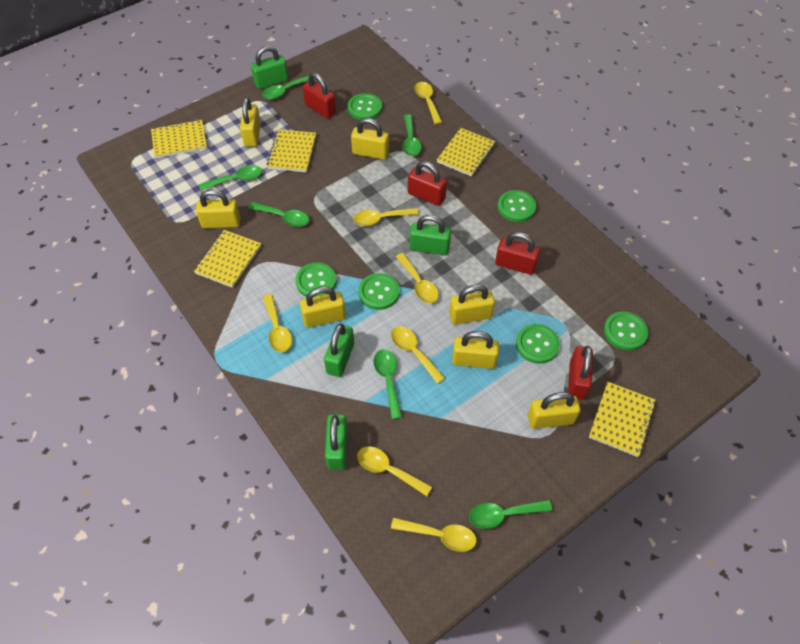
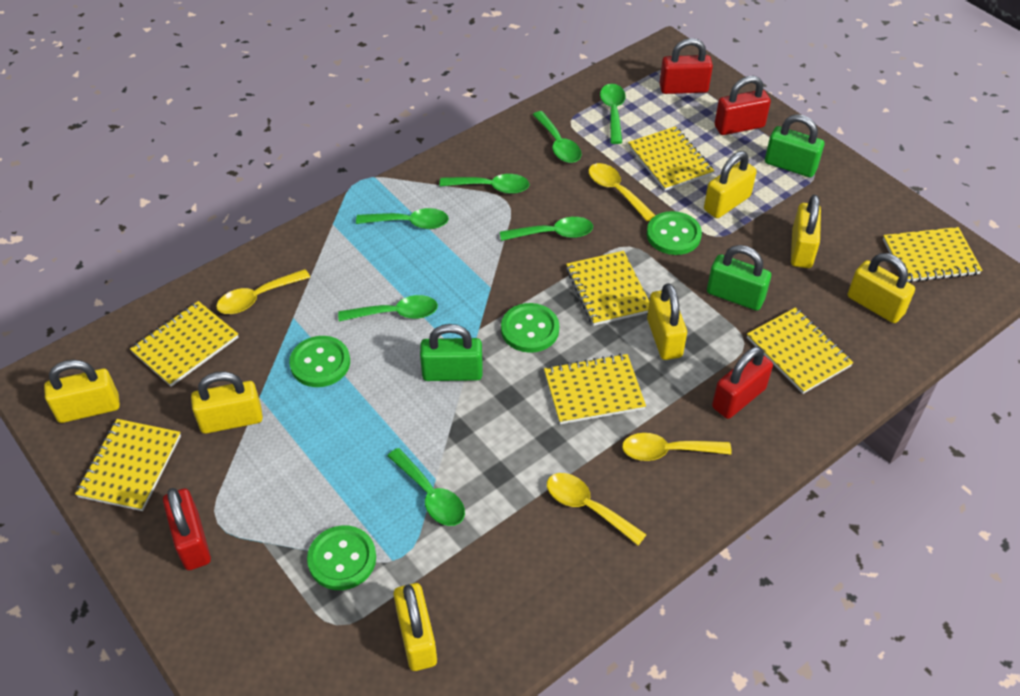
green button: 6 -> 4
green padlock: 4 -> 3
green spoon: 6 -> 7
yellow notebook: 5 -> 7
yellow spoon: 7 -> 4

